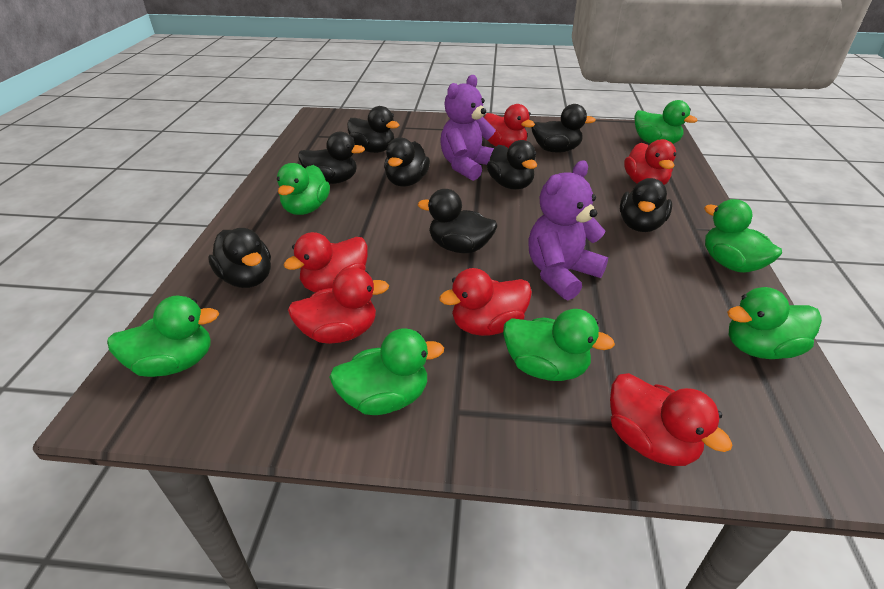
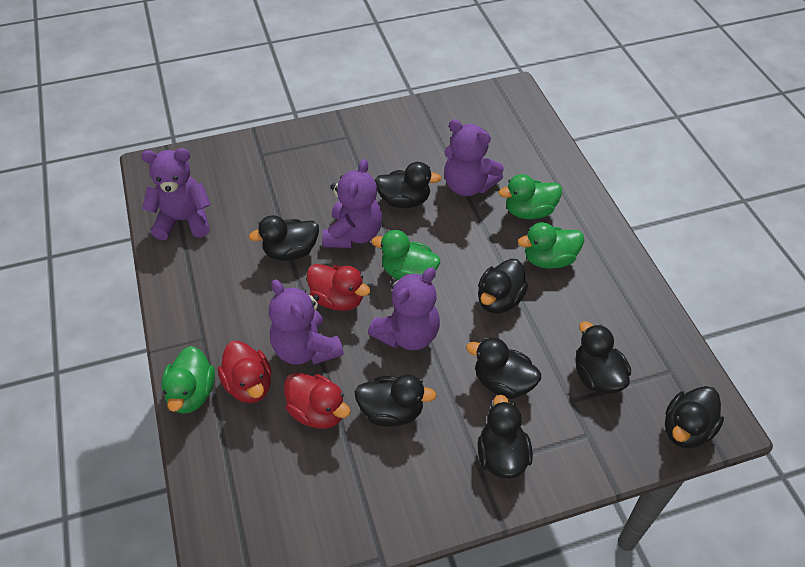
green duck: 7 -> 4
purple teddy bear: 2 -> 5
red duck: 6 -> 3

